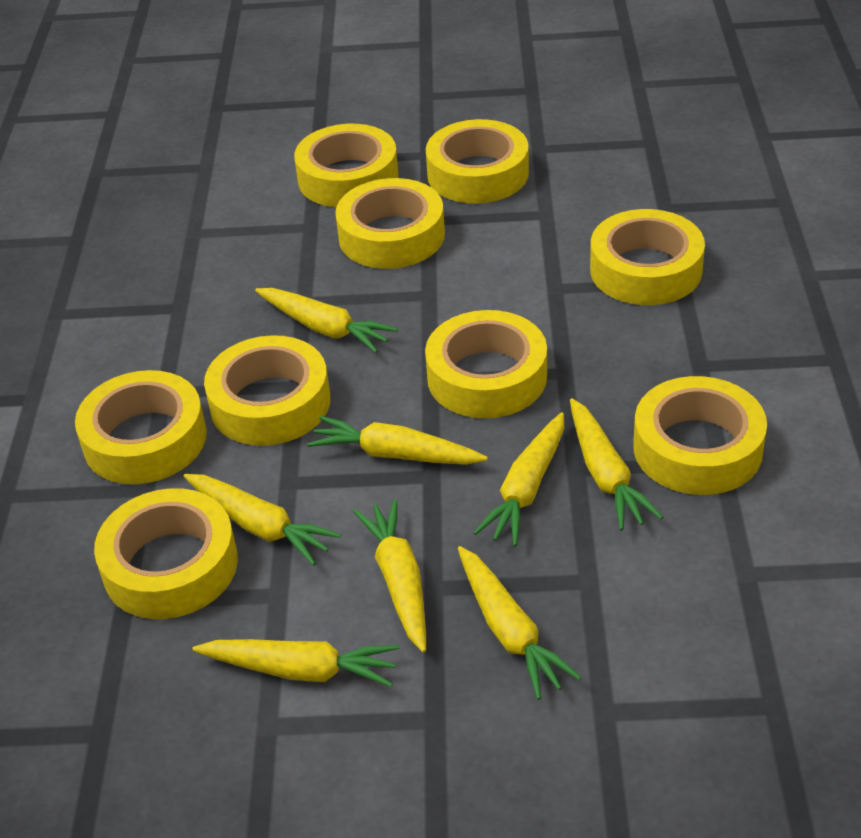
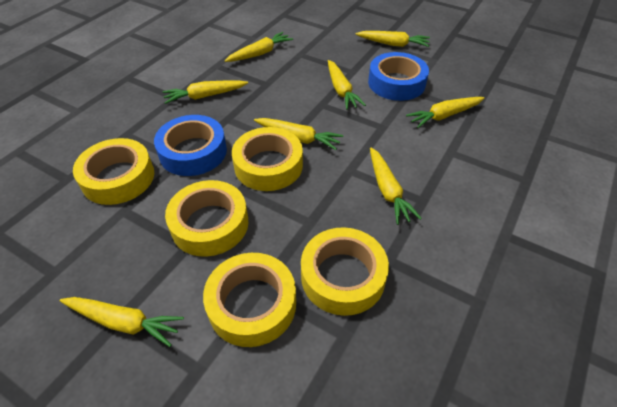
blue tape: 0 -> 2
yellow tape: 9 -> 5

